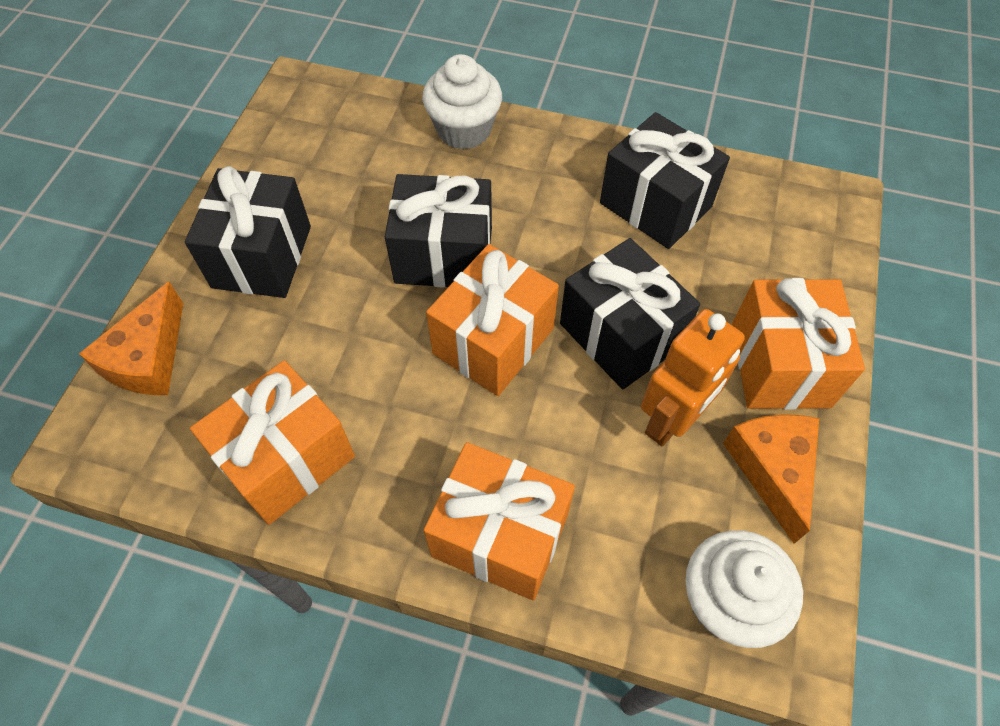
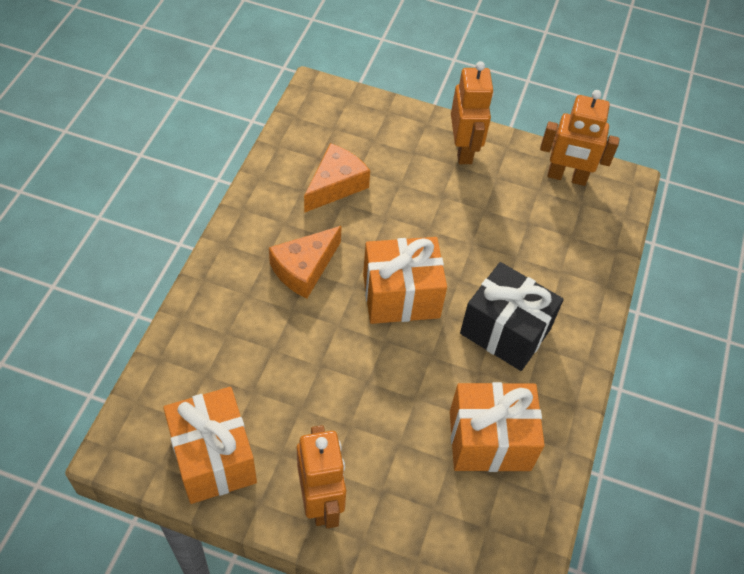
black gift: 4 -> 1
orange gift: 4 -> 3
orange robot: 1 -> 3
white cupcake: 2 -> 0

